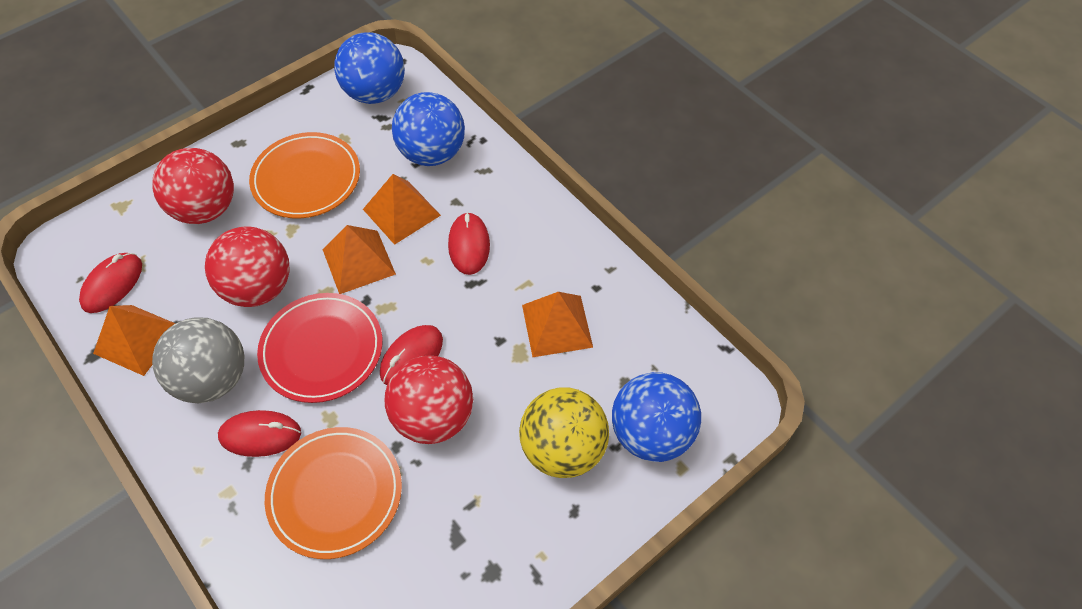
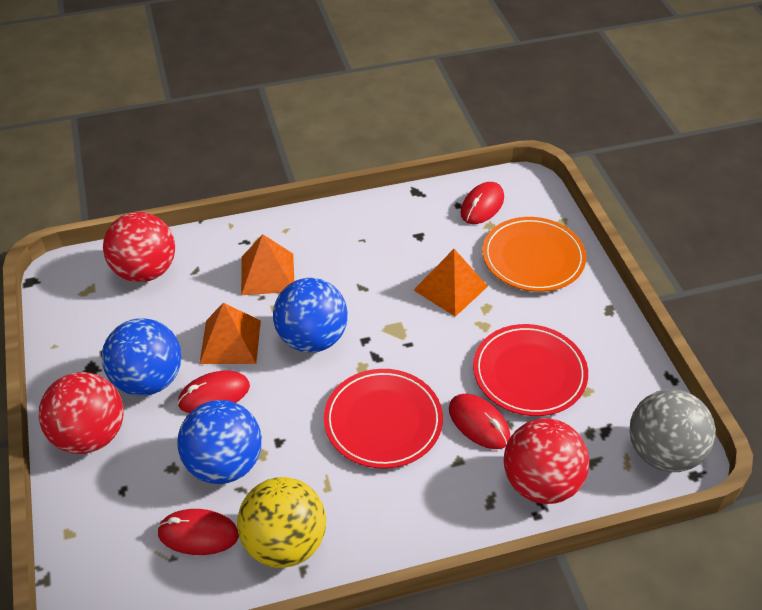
orange plate: 2 -> 1
orange pyramid: 4 -> 3
red plate: 1 -> 2

